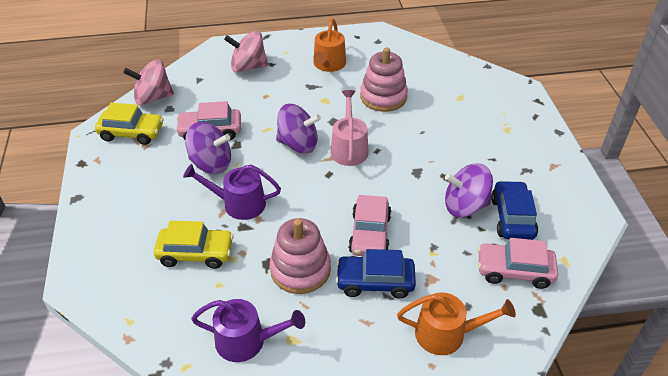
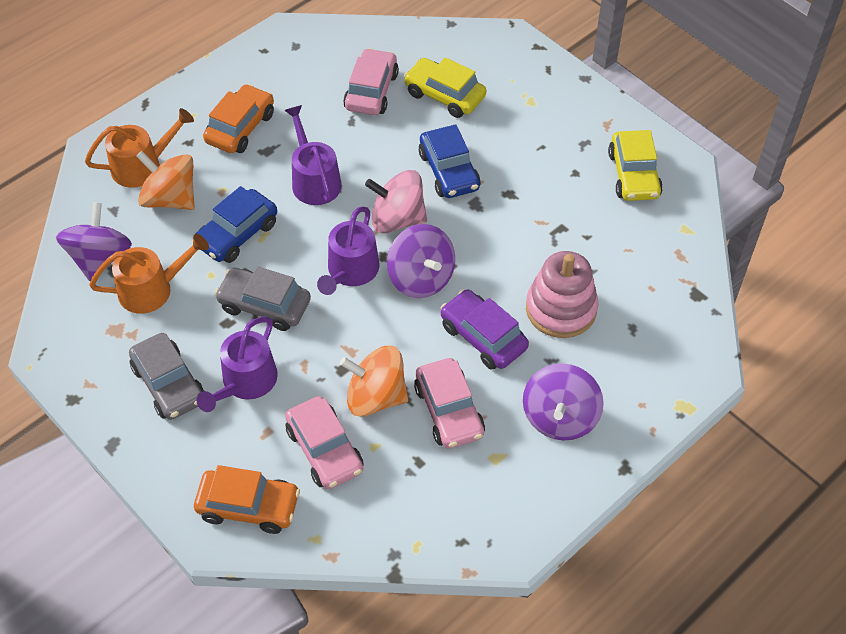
grey car: 0 -> 2
orange car: 0 -> 2
orange spinning top: 0 -> 2
pink spinning top: 2 -> 1
pink stacking toy: 2 -> 1
pink watering can: 1 -> 0
purple car: 0 -> 1
purple watering can: 2 -> 3

